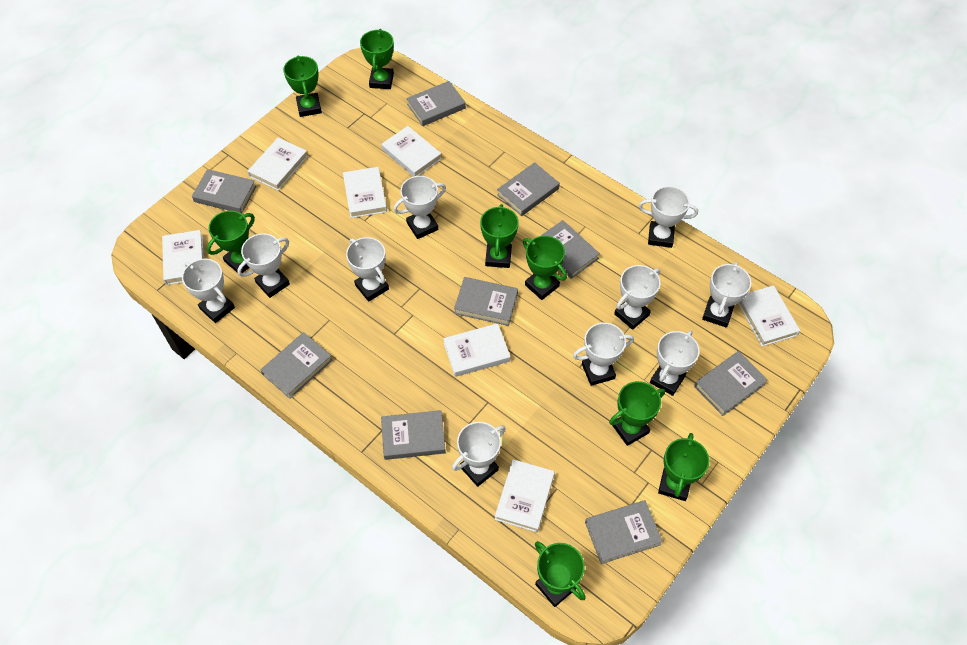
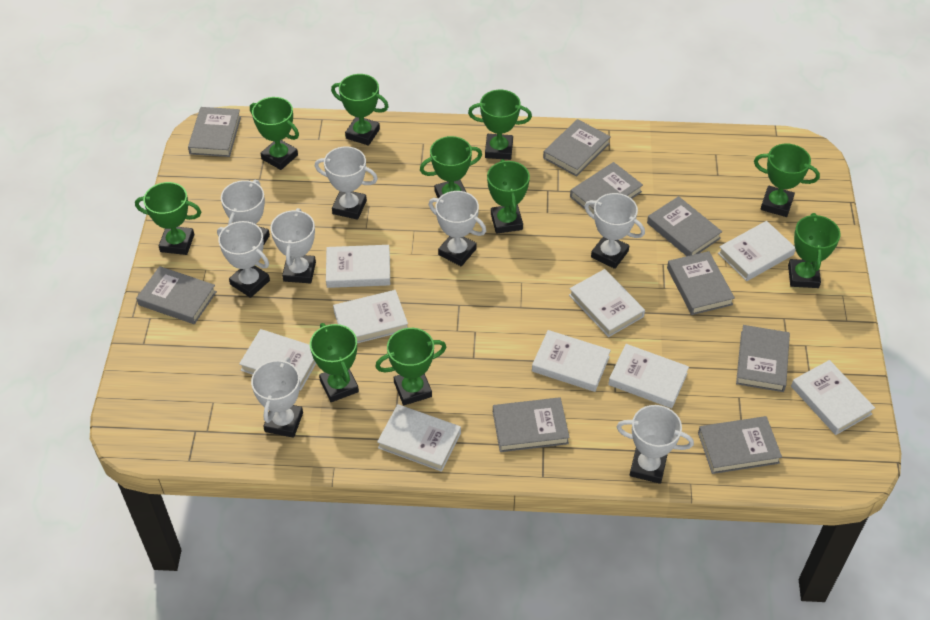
green trophy: 8 -> 10
white book: 7 -> 9
white trophy: 10 -> 8

